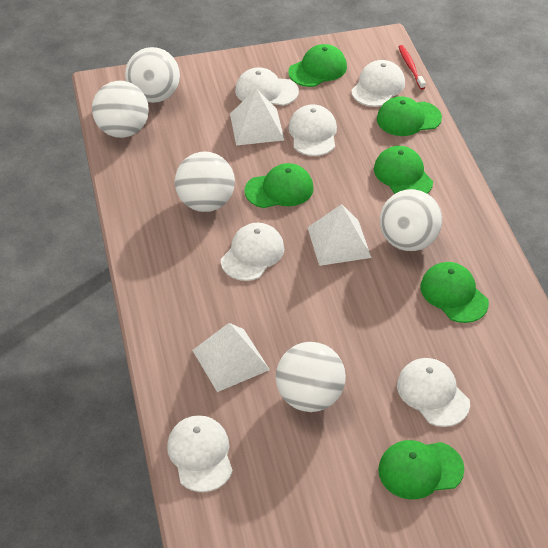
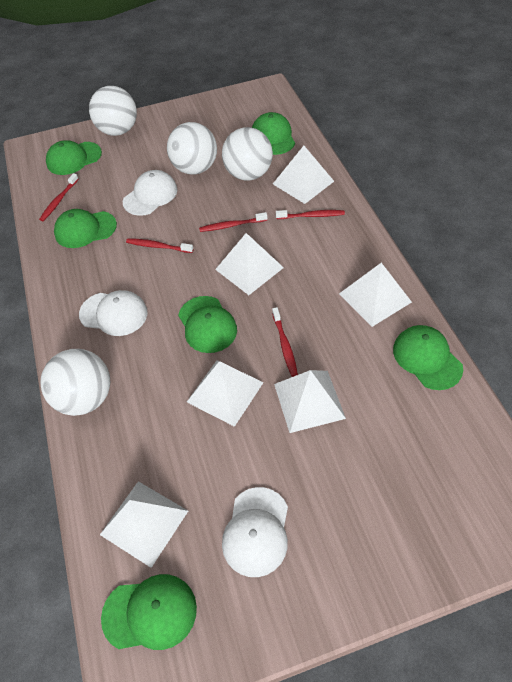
red toothbrush: 1 -> 5
white ball: 5 -> 4
white cap: 6 -> 3
white pyramid: 3 -> 6

